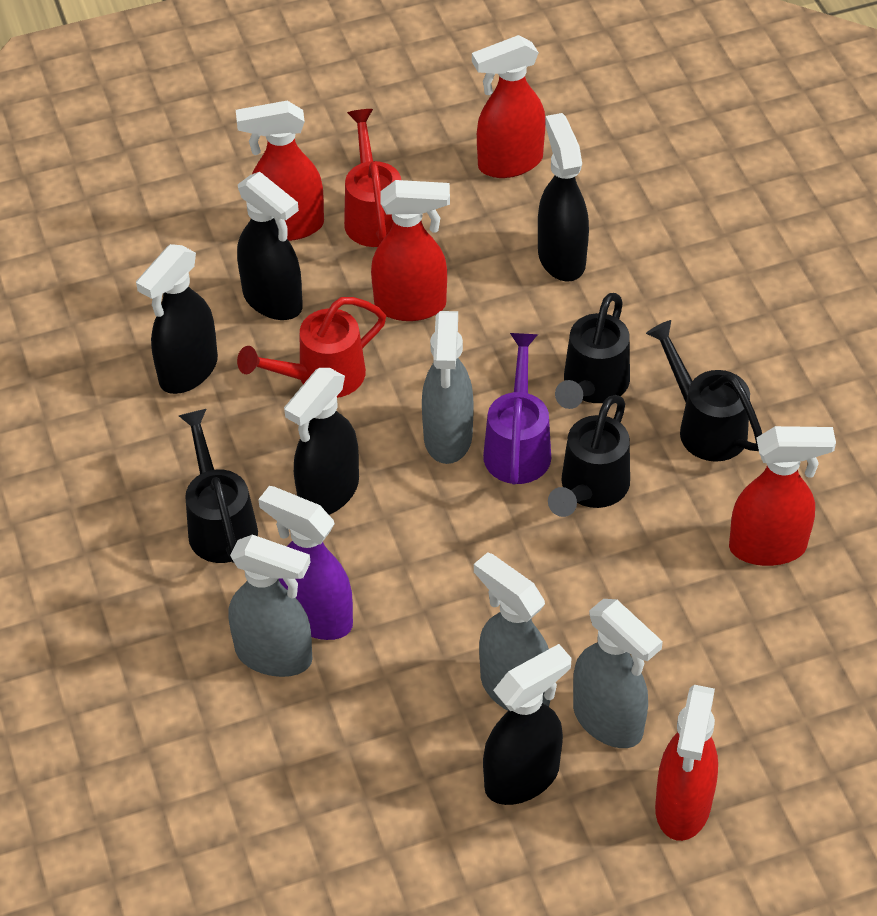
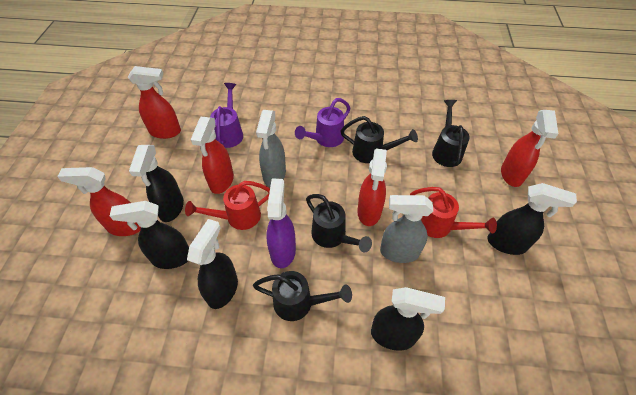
grey spray bottle: 4 -> 2
purple watering can: 1 -> 2

